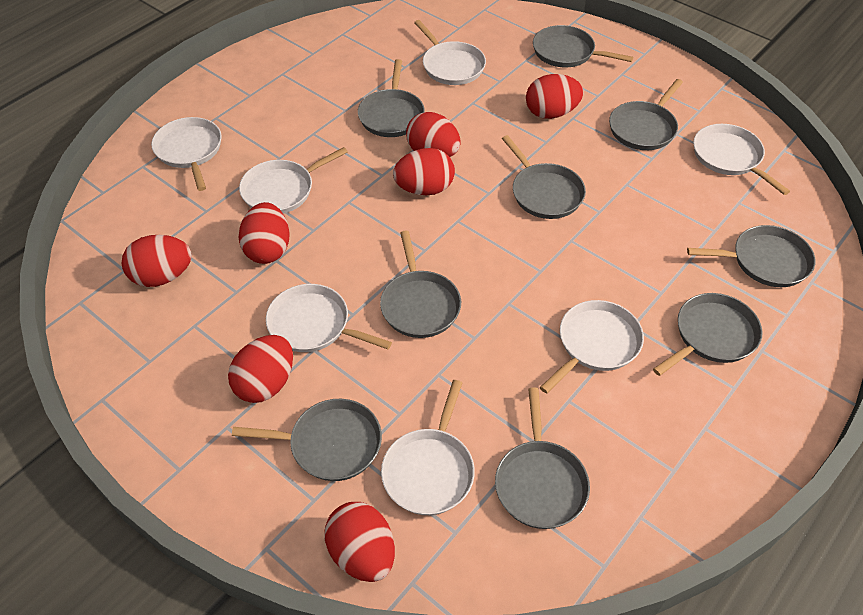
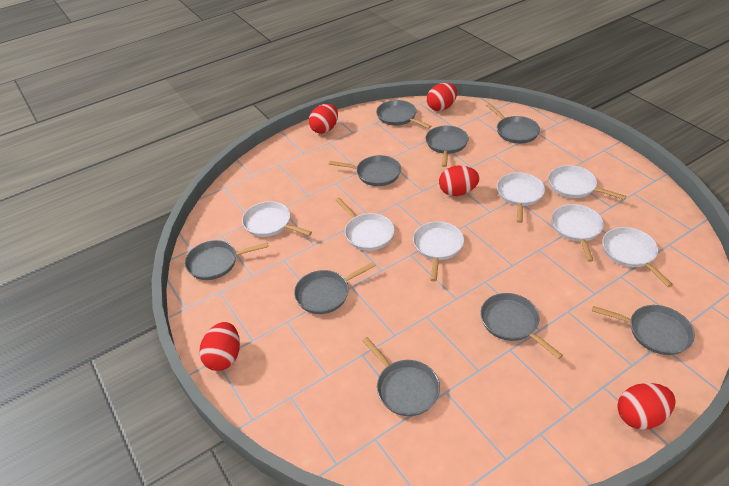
red egg: 7 -> 5

